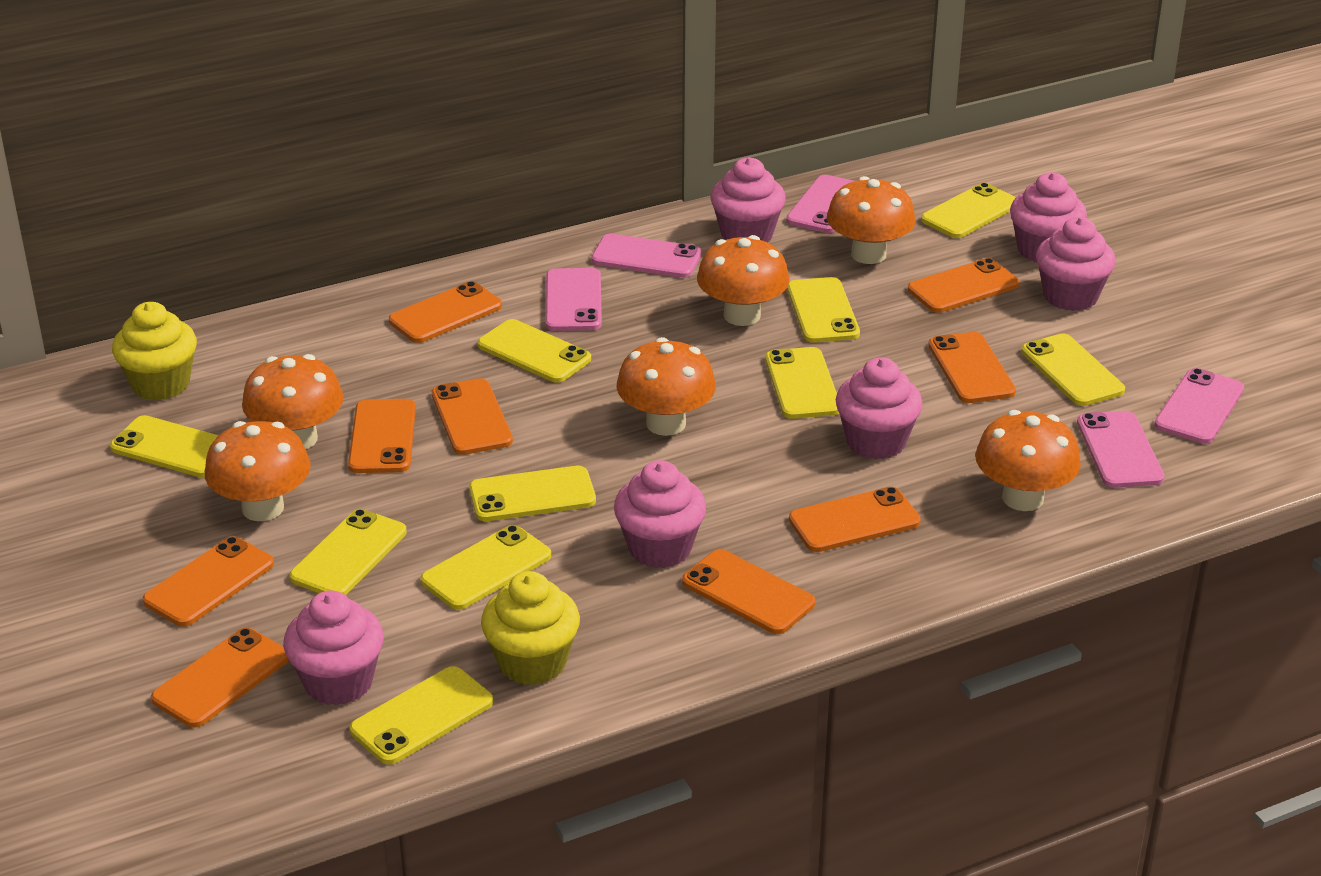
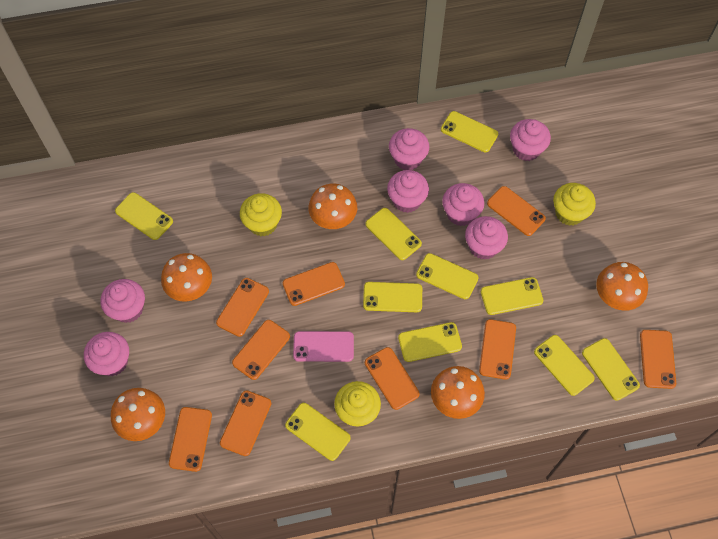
orange mushroom: 6 -> 5
pink cupcake: 6 -> 7
pink phone: 5 -> 1
yellow cupcake: 2 -> 3

